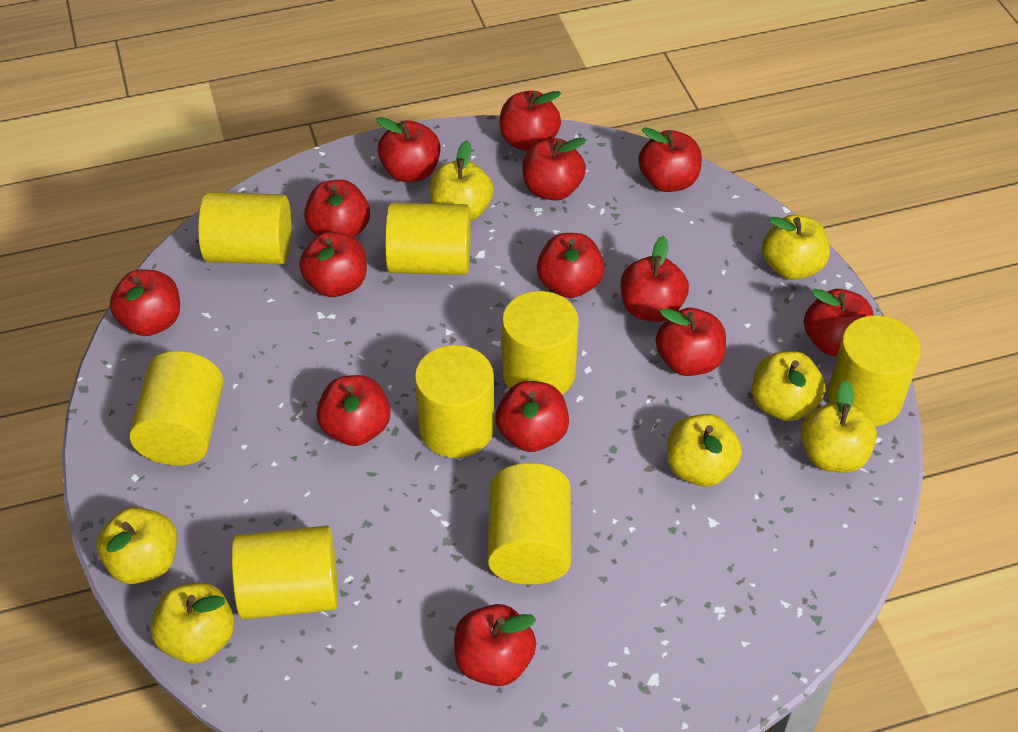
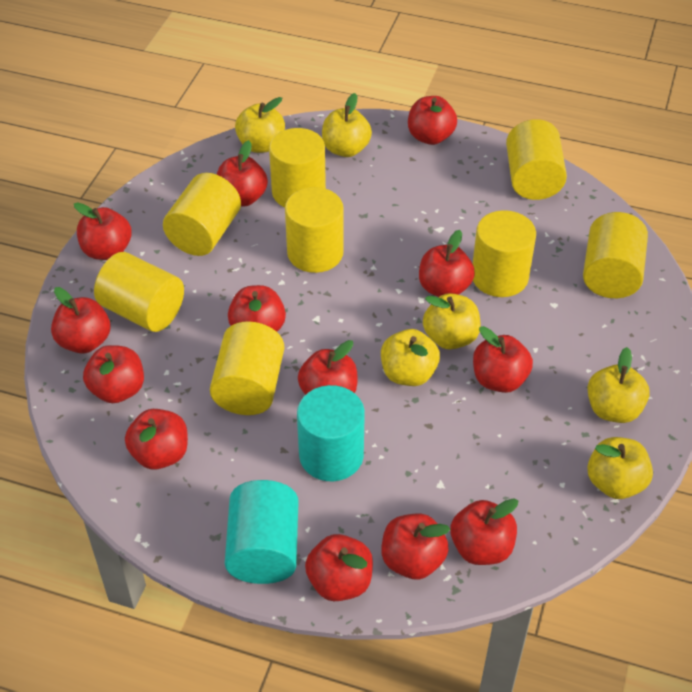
red apple: 14 -> 13
turquoise cylinder: 0 -> 2
yellow apple: 7 -> 6

